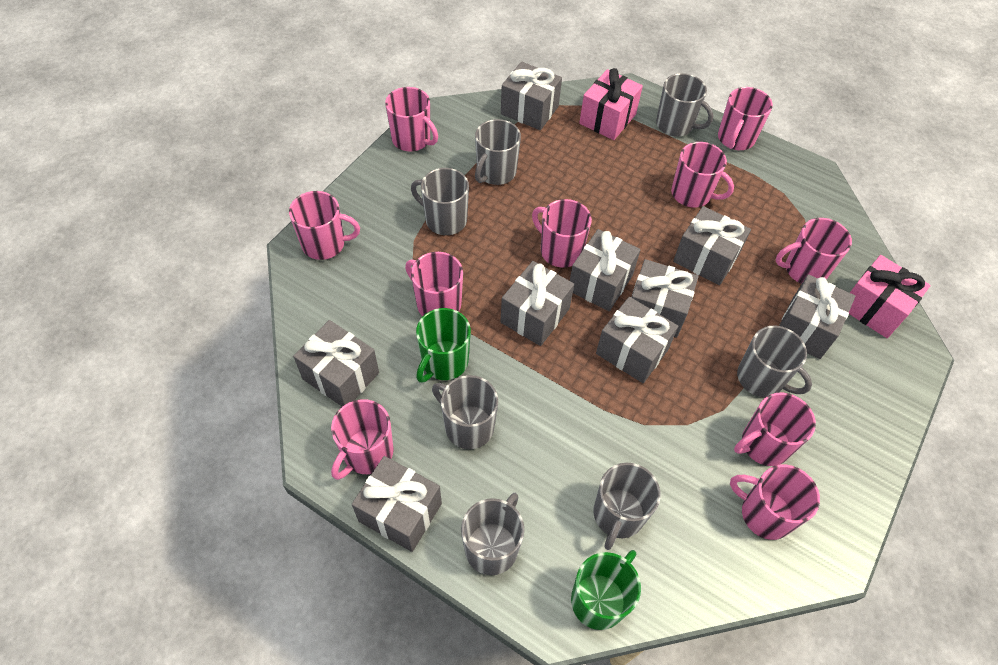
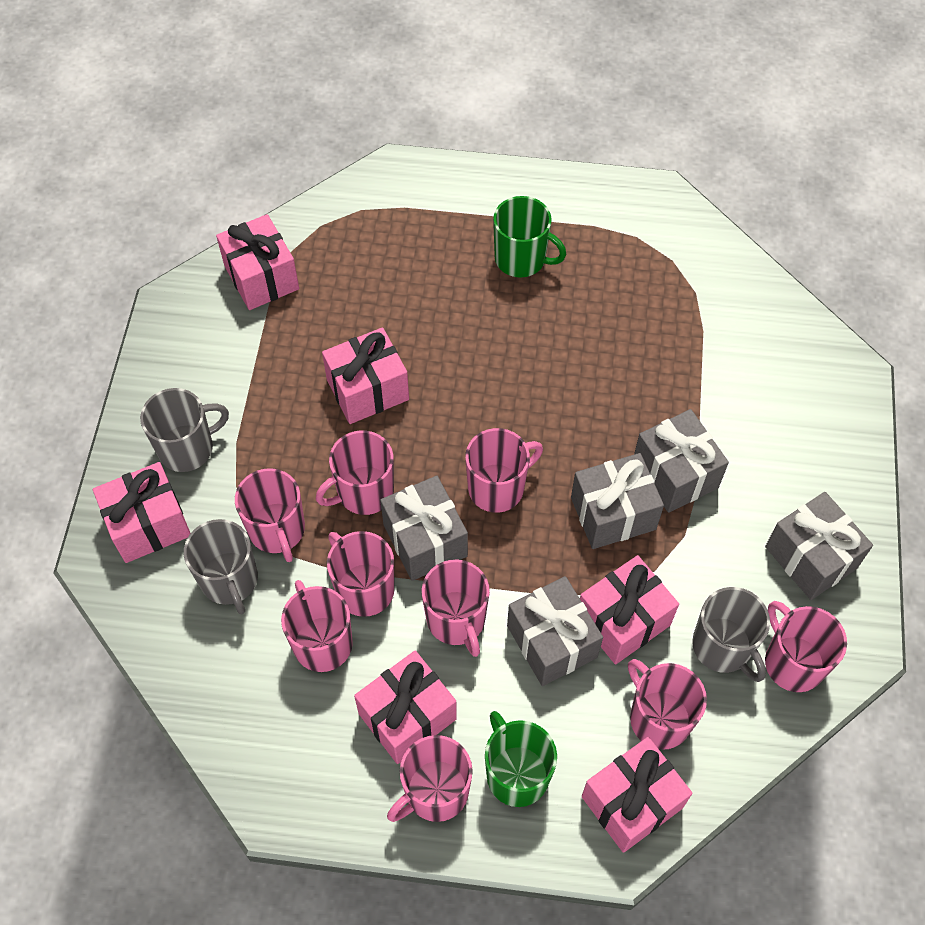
grey gift: 9 -> 5
grey mug: 7 -> 3
pink gift: 2 -> 6
pink mug: 10 -> 9

